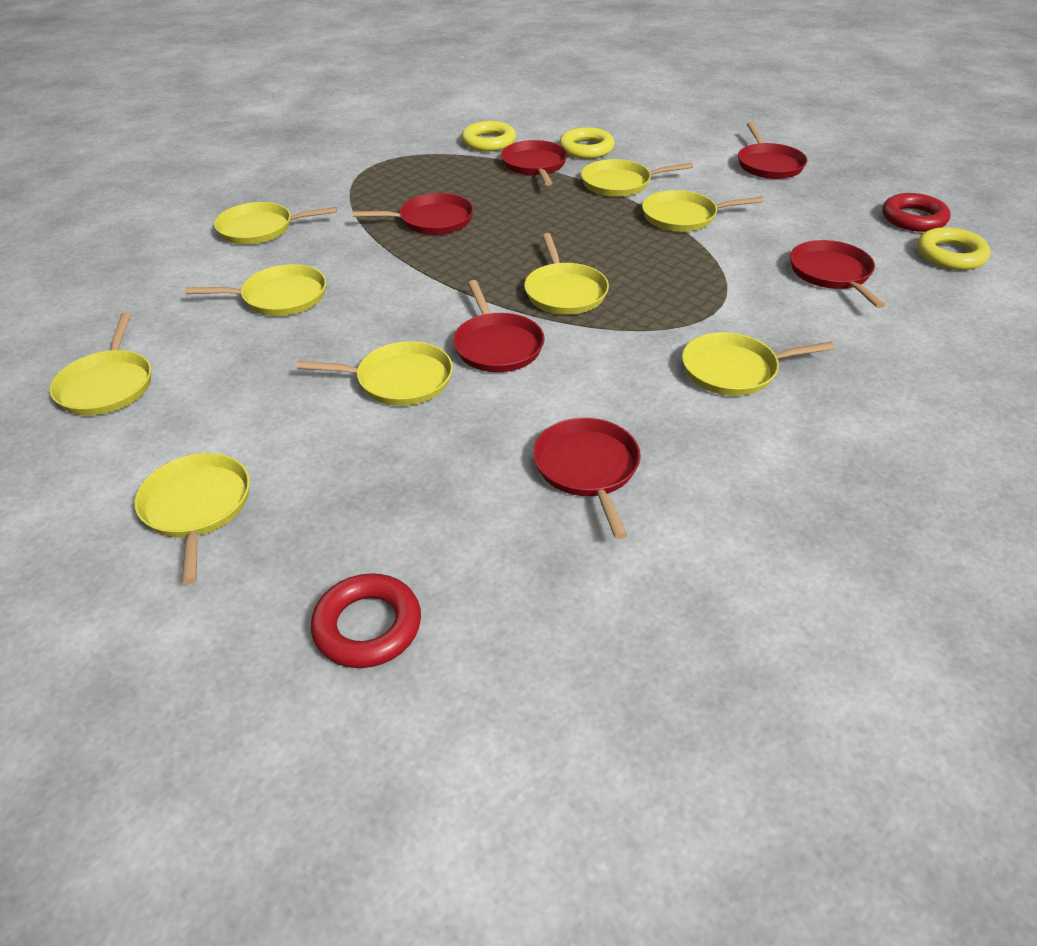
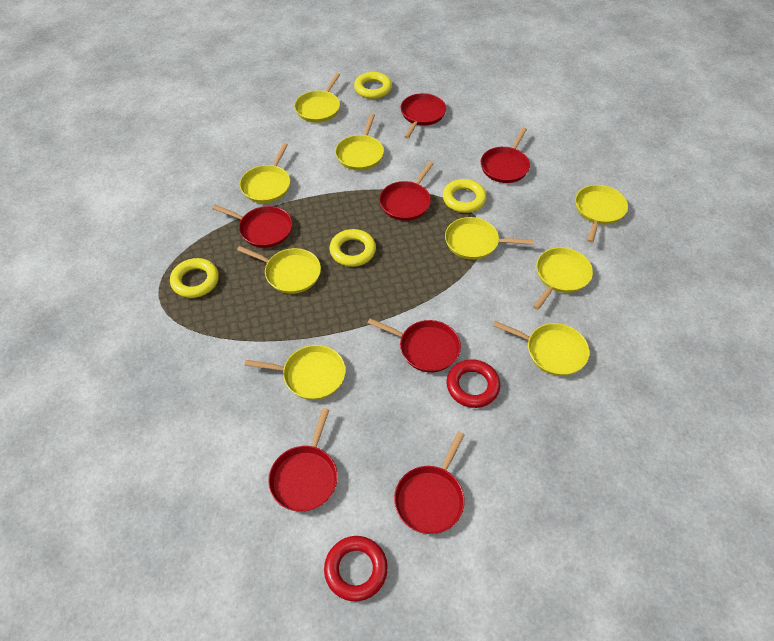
red pan: 6 -> 7
yellow ring: 3 -> 4

